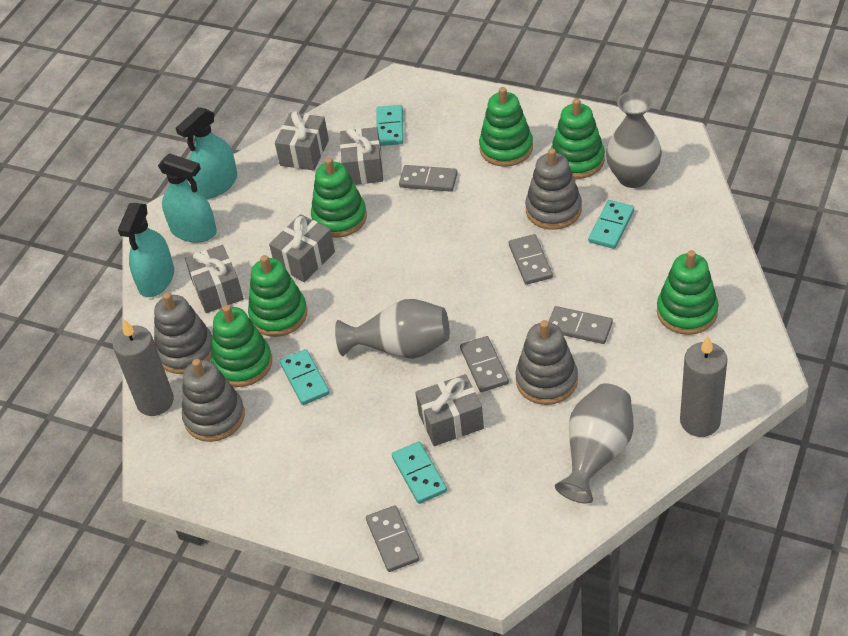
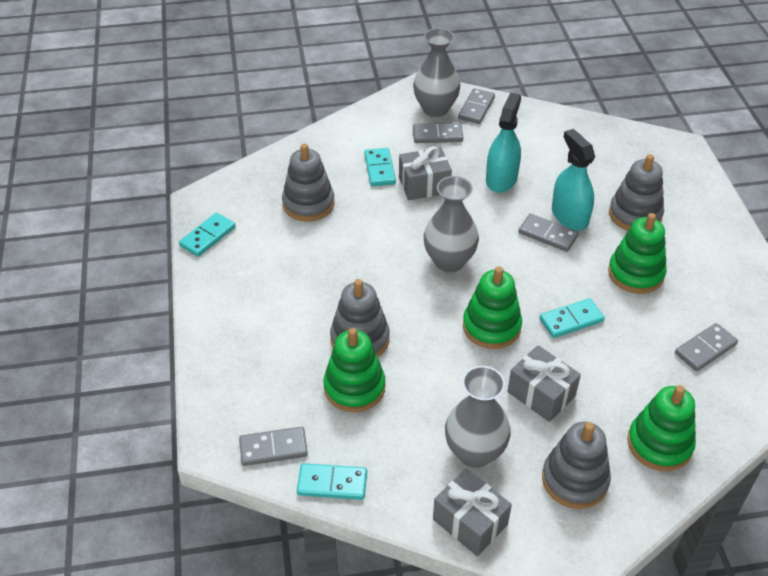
green stacking toy: 6 -> 4
grey candle: 2 -> 0
grey gift: 5 -> 3
turquoise spray bottle: 3 -> 2

